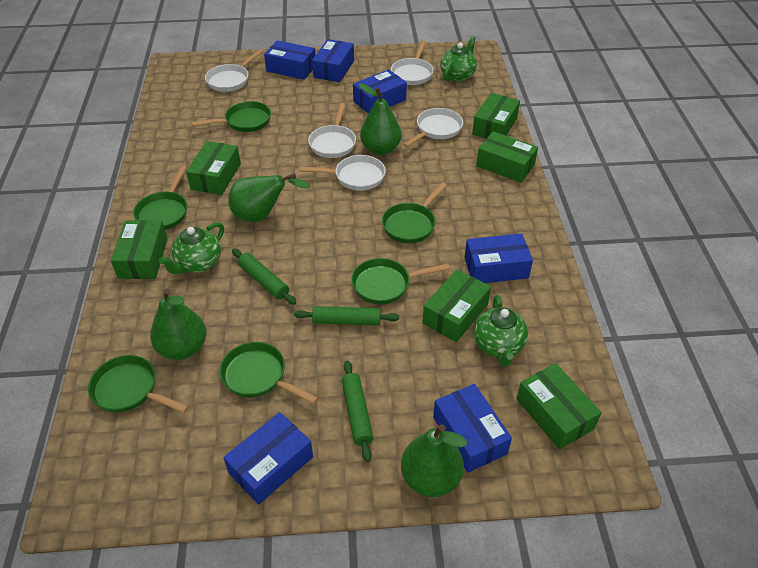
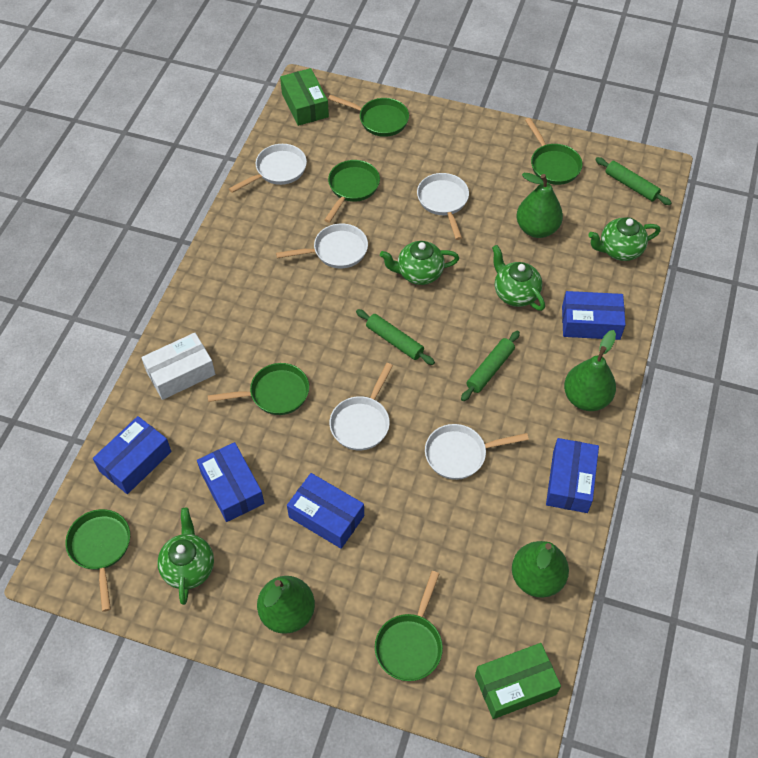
blue box: 6 -> 5
green box: 6 -> 2
green teapot: 3 -> 4
white box: 0 -> 1

